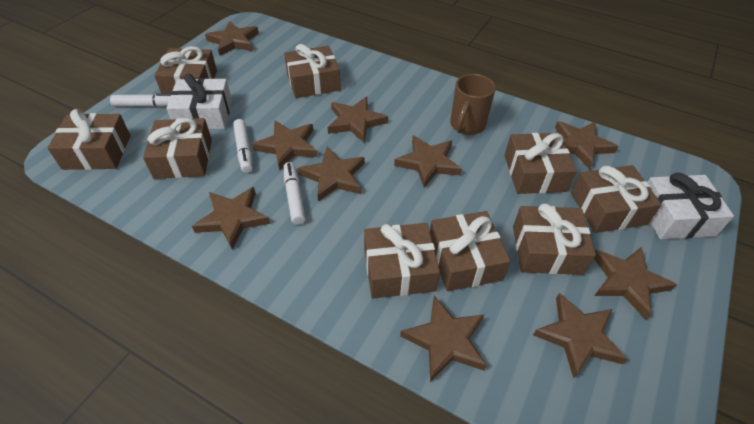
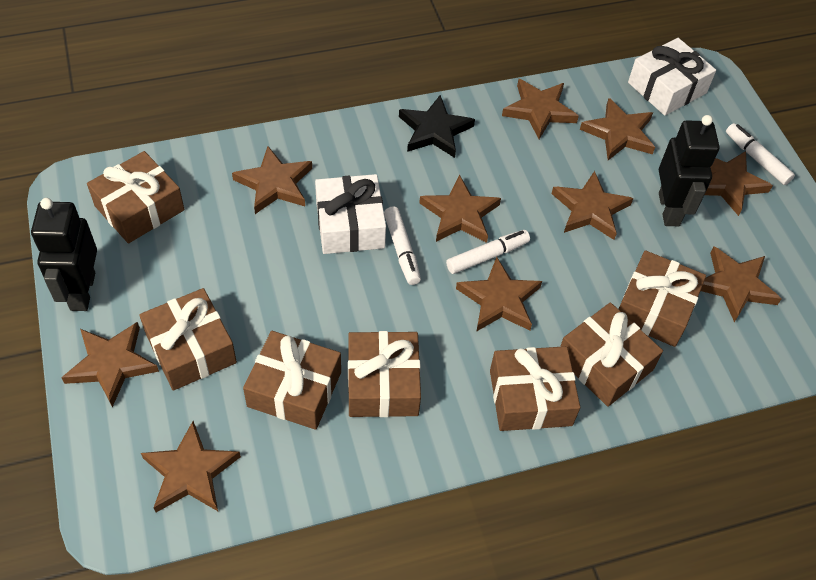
black robot: 0 -> 2
black star: 0 -> 1
brown gift: 9 -> 7
brown mug: 1 -> 0

